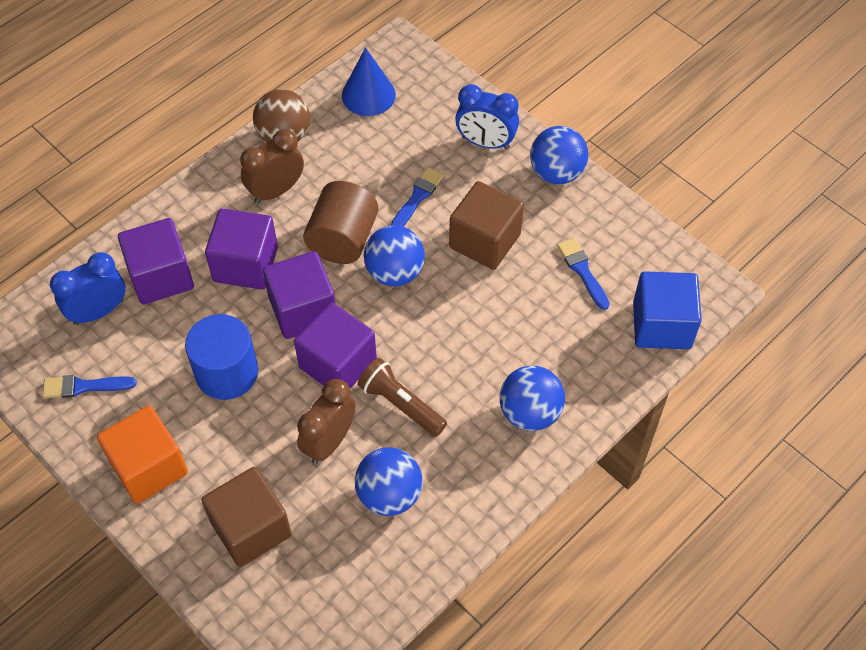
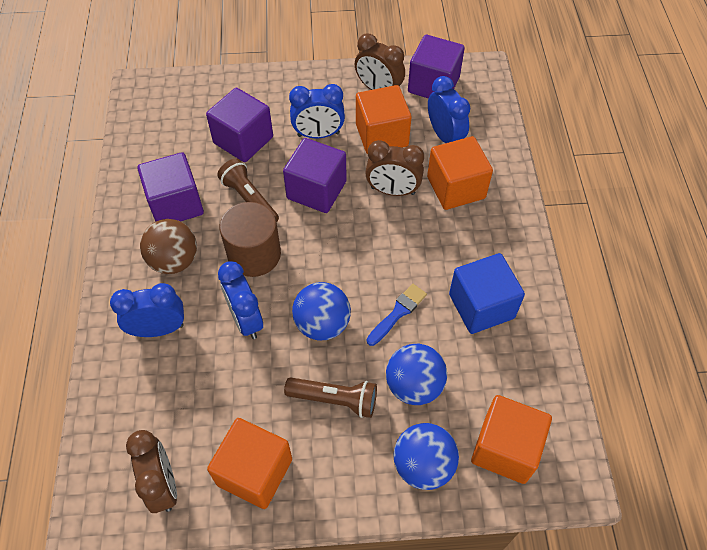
blue ball: 4 -> 3
blue brush: 3 -> 1
blue clock: 2 -> 4
blue cone: 1 -> 0
blue cylinder: 1 -> 0
brown clock: 2 -> 3
brown cube: 2 -> 0
brown flashlight: 1 -> 2
orange cube: 1 -> 4

